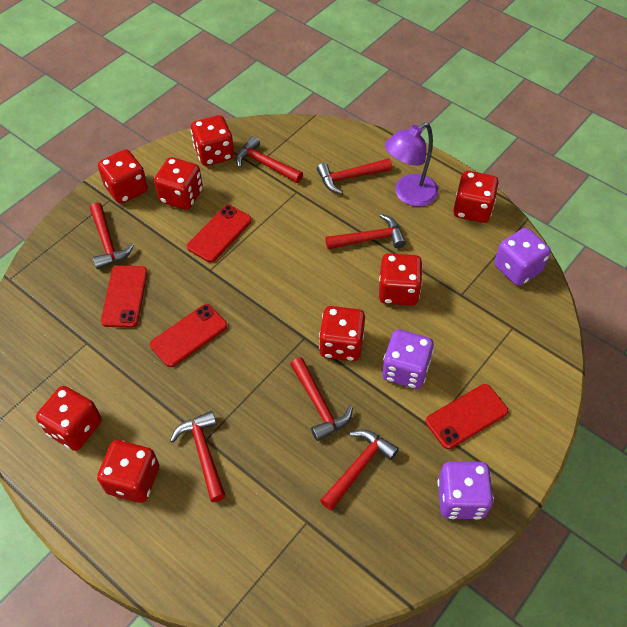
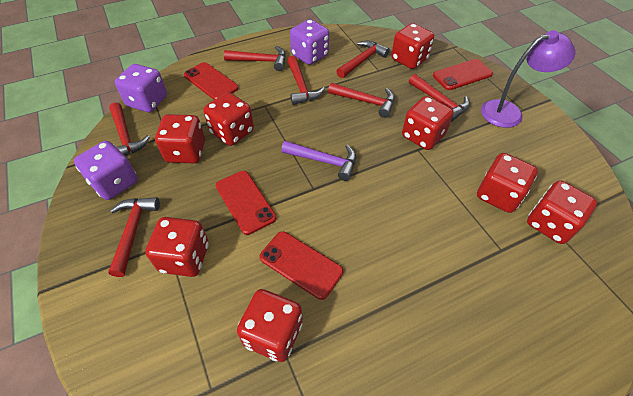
purple hammer: 0 -> 1

